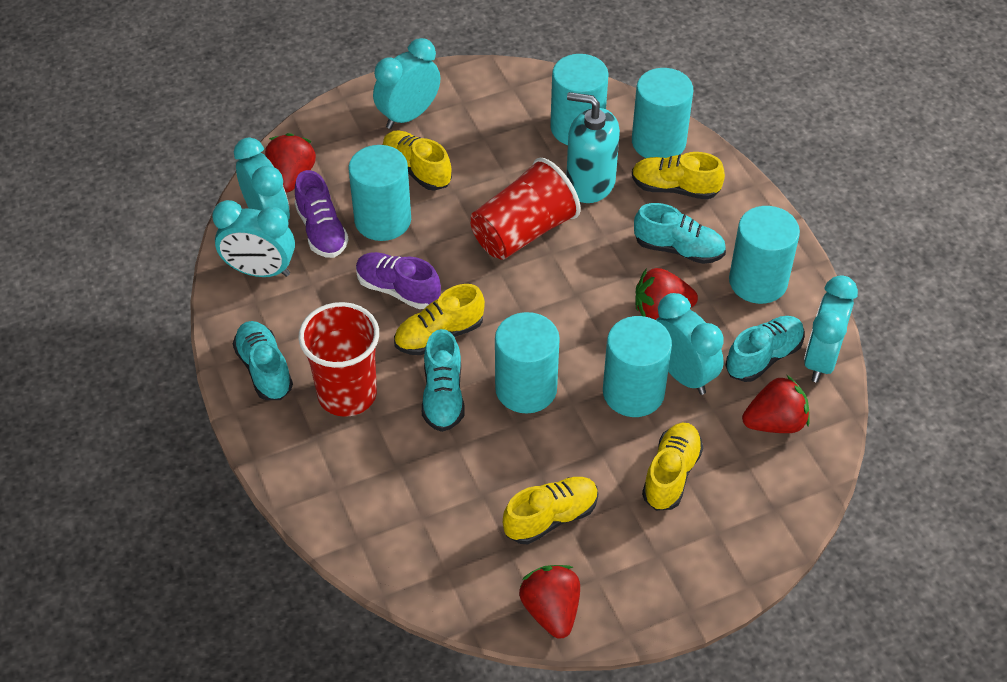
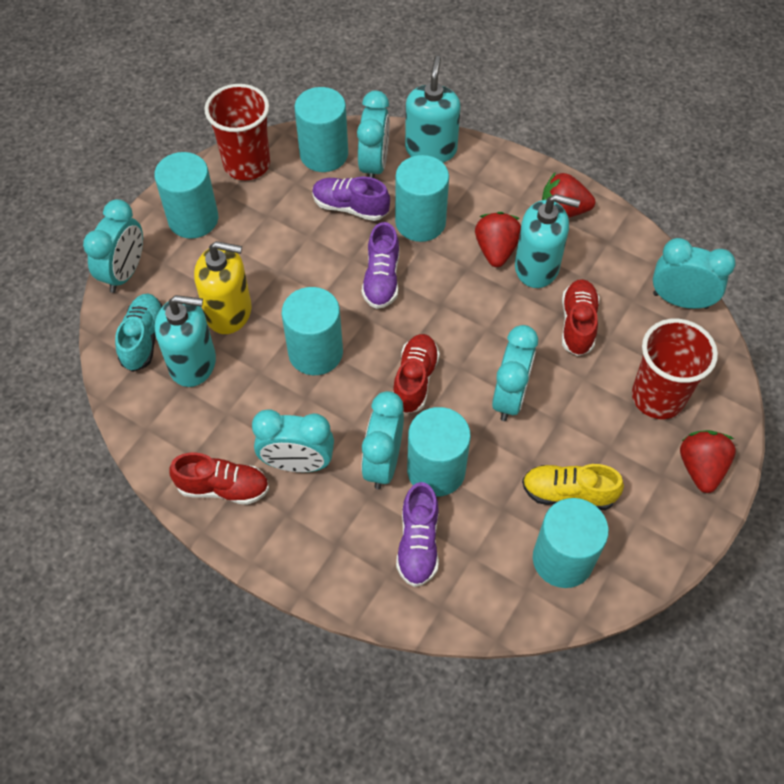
purple shoe: 2 -> 3
red shoe: 0 -> 3
red strawberry: 4 -> 3
turquoise clock: 5 -> 6
turquoise shoe: 4 -> 1
turquoise soap dispenser: 1 -> 3
yellow shoe: 5 -> 1
yellow soap dispenser: 0 -> 1

